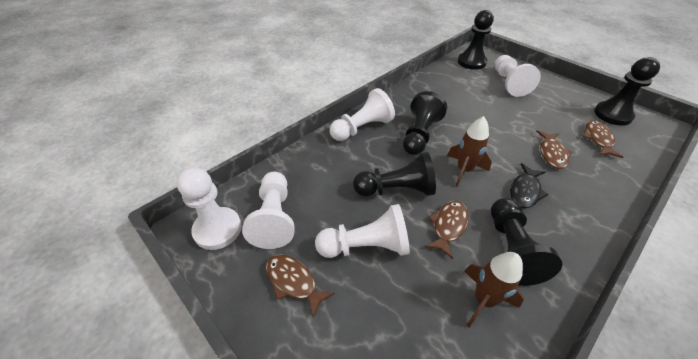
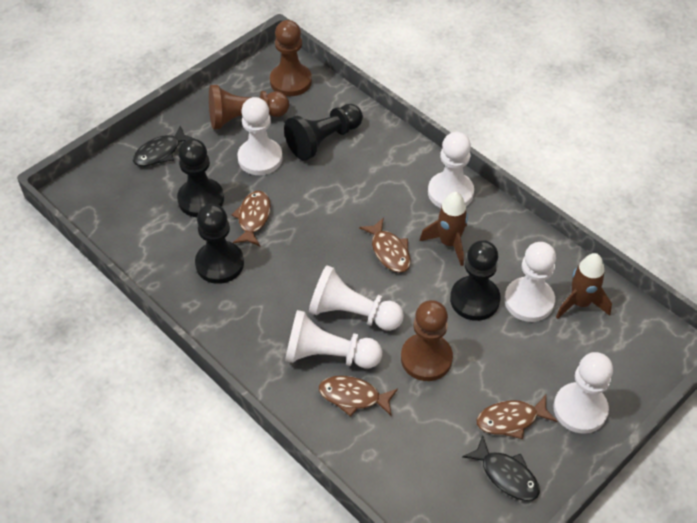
black fish: 1 -> 2
black pawn: 5 -> 4
brown pawn: 0 -> 3
white pawn: 5 -> 6

